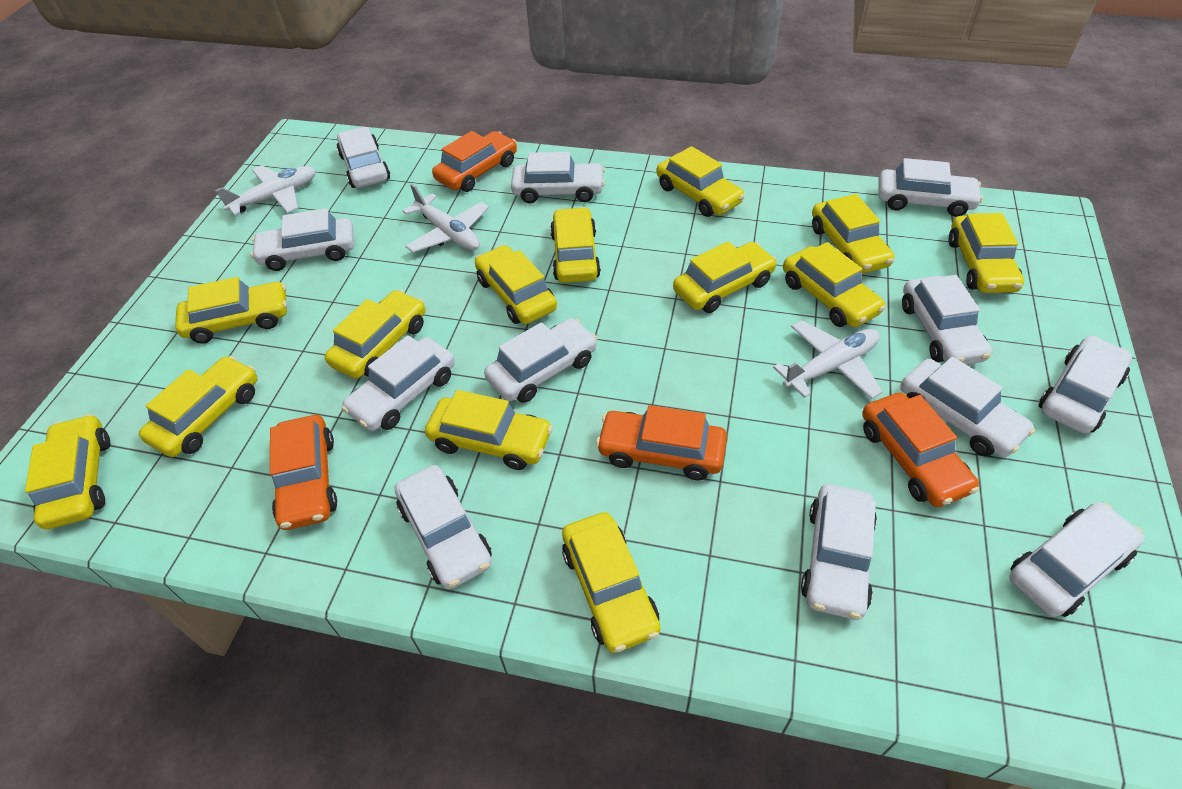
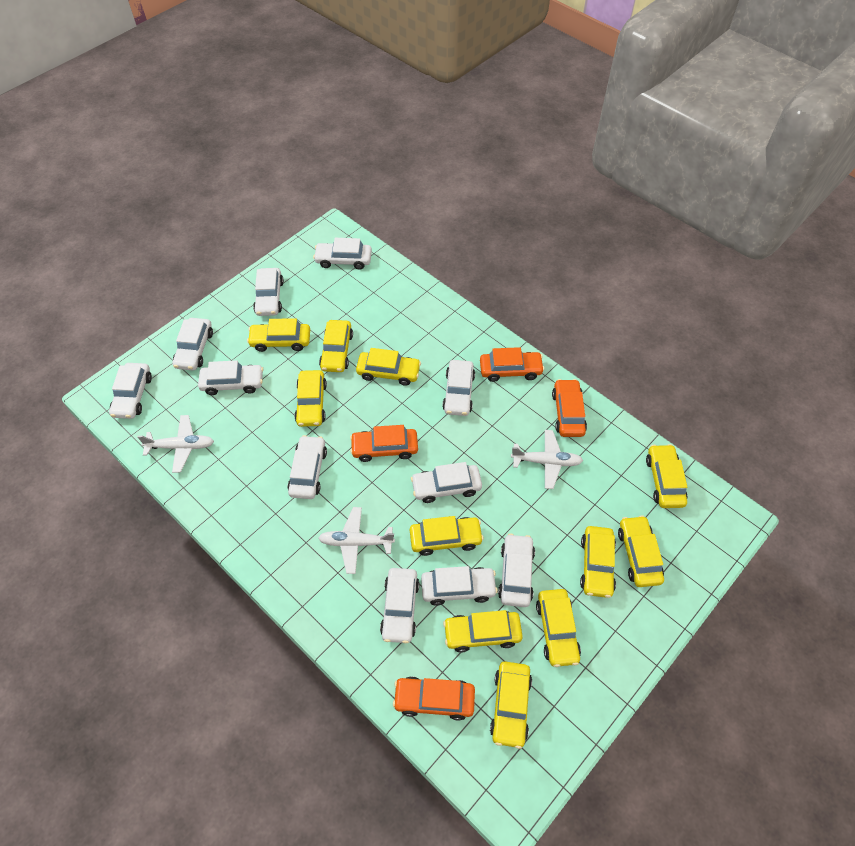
white car: 12 -> 11
yellow car: 13 -> 11

